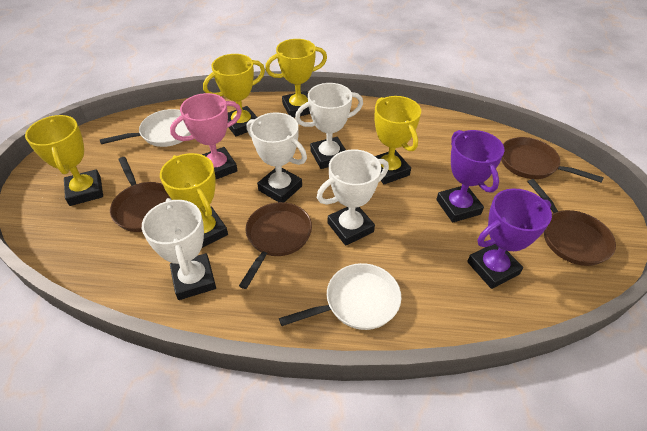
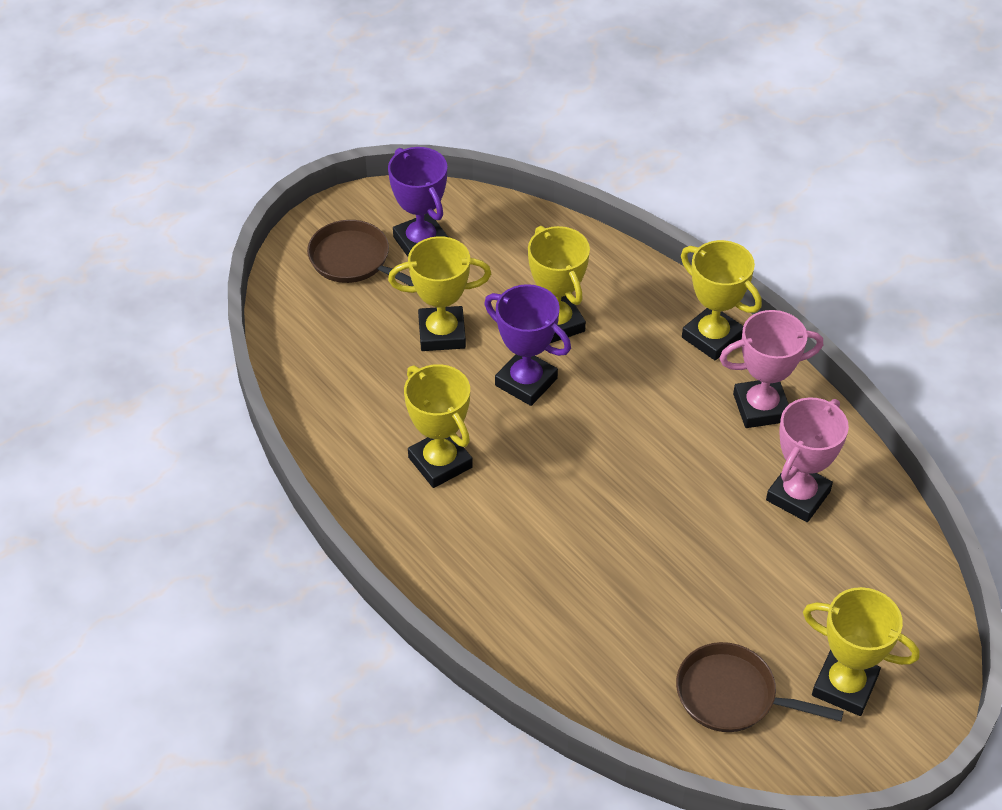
brown pan: 4 -> 2
pink trophy: 1 -> 2
white pan: 2 -> 0
white trophy: 4 -> 0

